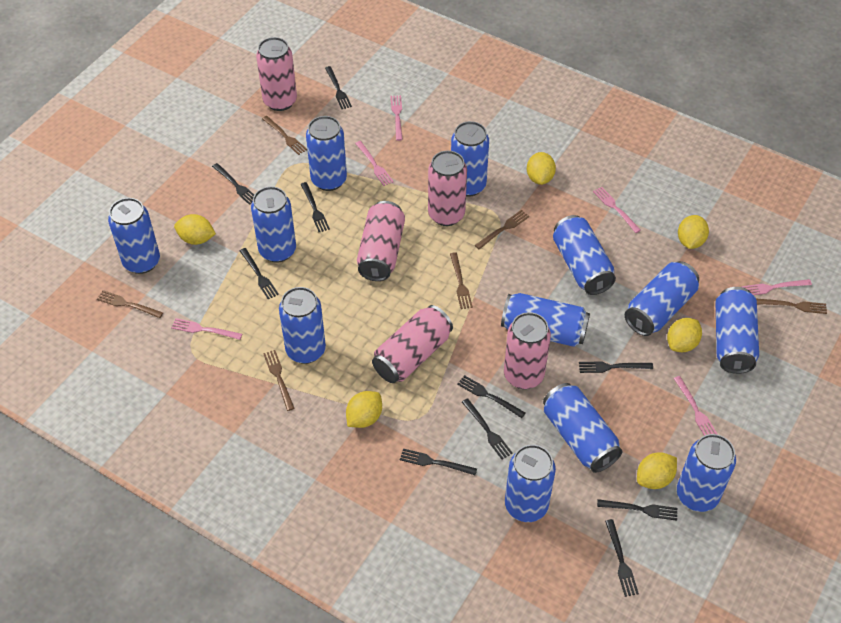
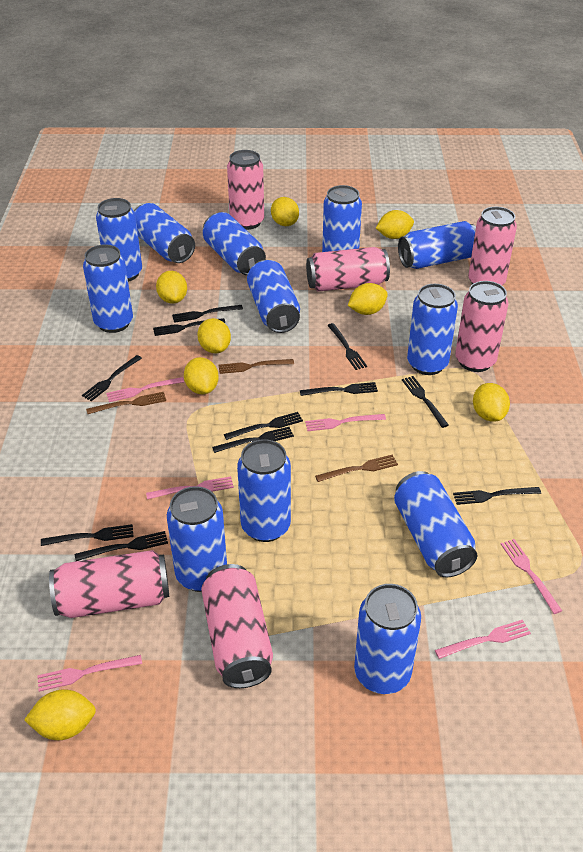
black fork: 10 -> 11
brown fork: 6 -> 3
pink can: 5 -> 6
yellow lemon: 6 -> 8

